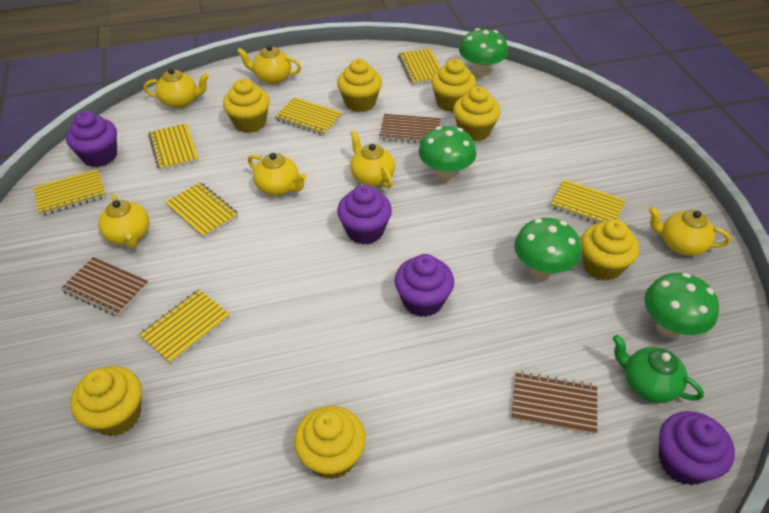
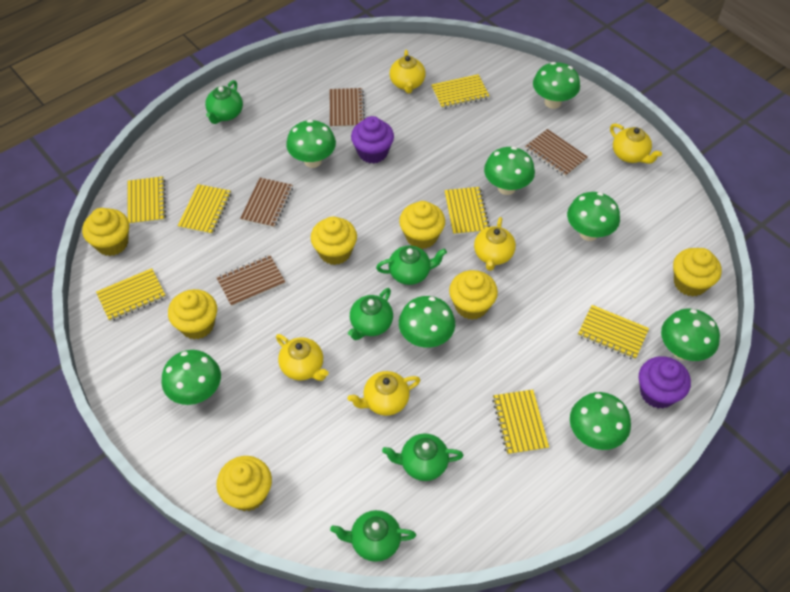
brown notebook: 3 -> 4
green mushroom: 4 -> 8
green teapot: 1 -> 5
purple cupcake: 4 -> 2
yellow teapot: 6 -> 5

